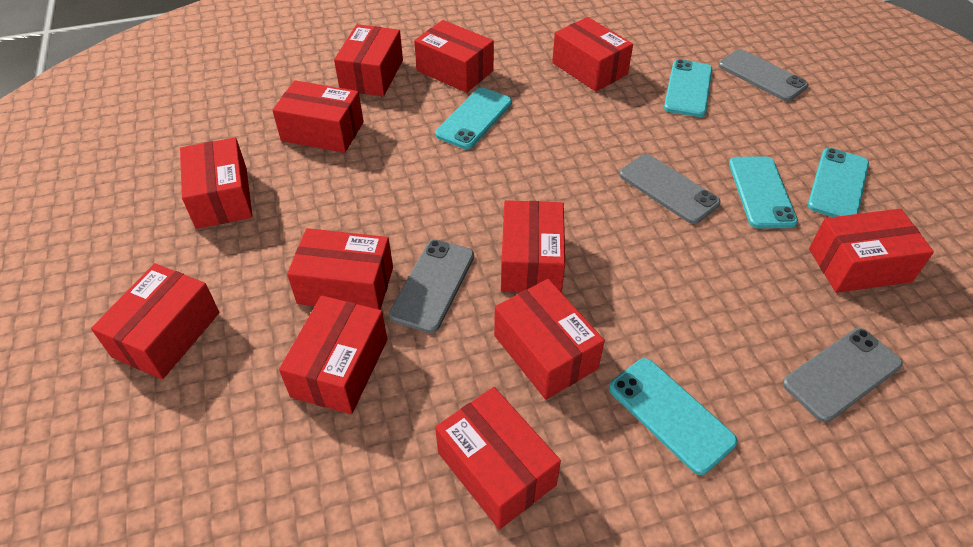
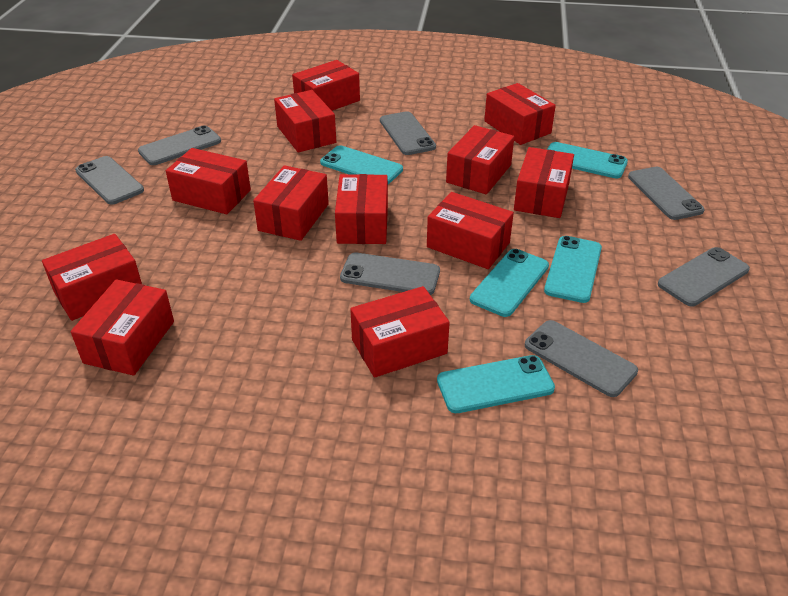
grey phone: 4 -> 7

